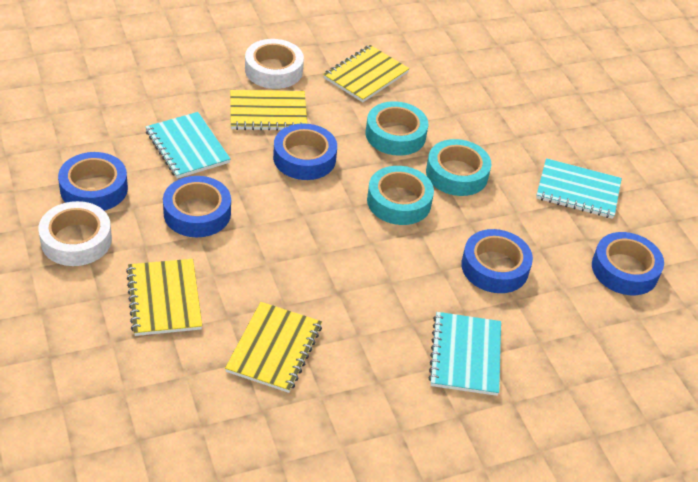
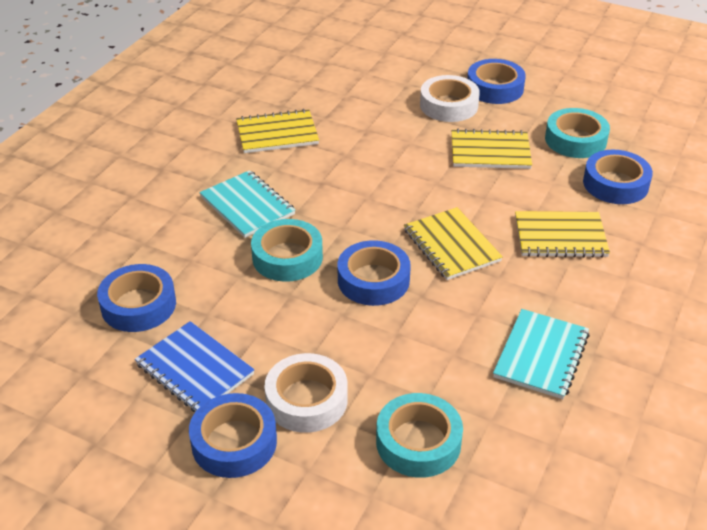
blue notebook: 0 -> 1
turquoise notebook: 3 -> 2

